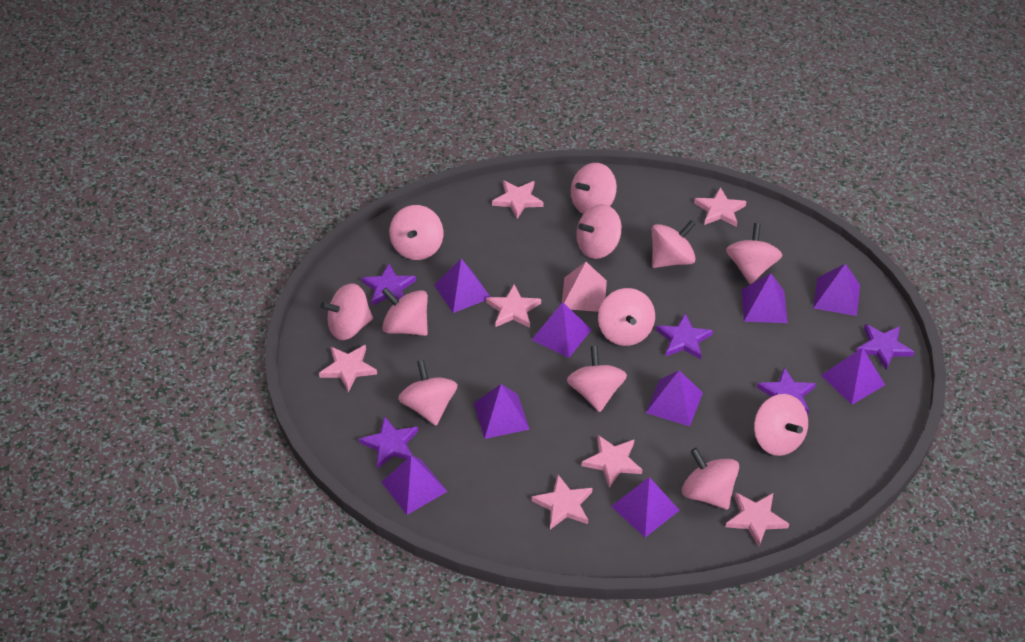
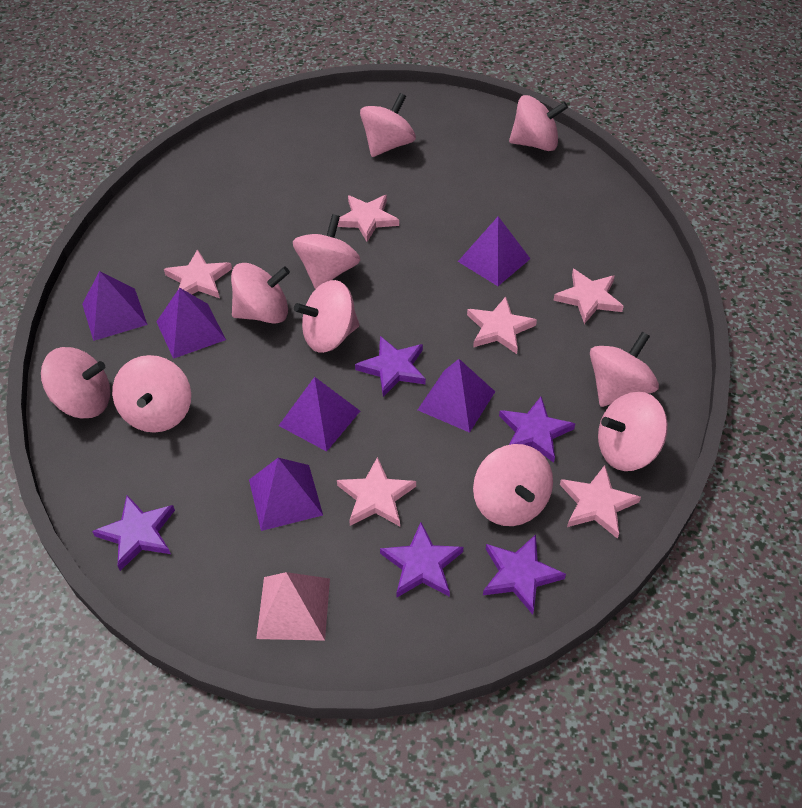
pink spinning top: 12 -> 10
pink star: 7 -> 6
purple pyramid: 9 -> 6

